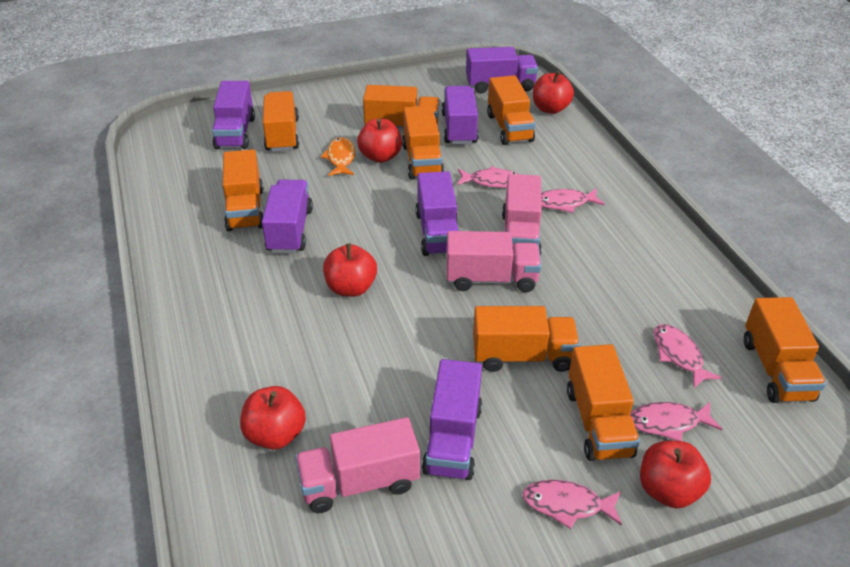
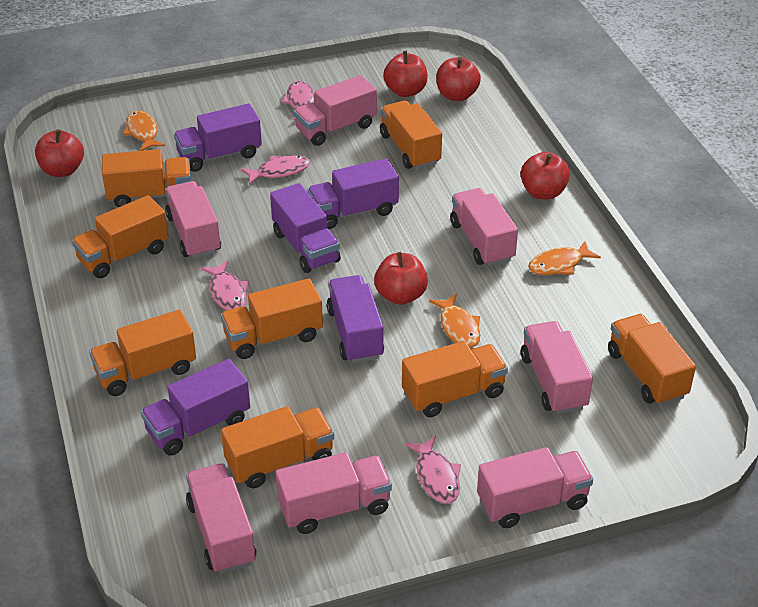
orange fish: 1 -> 3
pink fish: 5 -> 4
pink truck: 3 -> 7
purple truck: 6 -> 5

